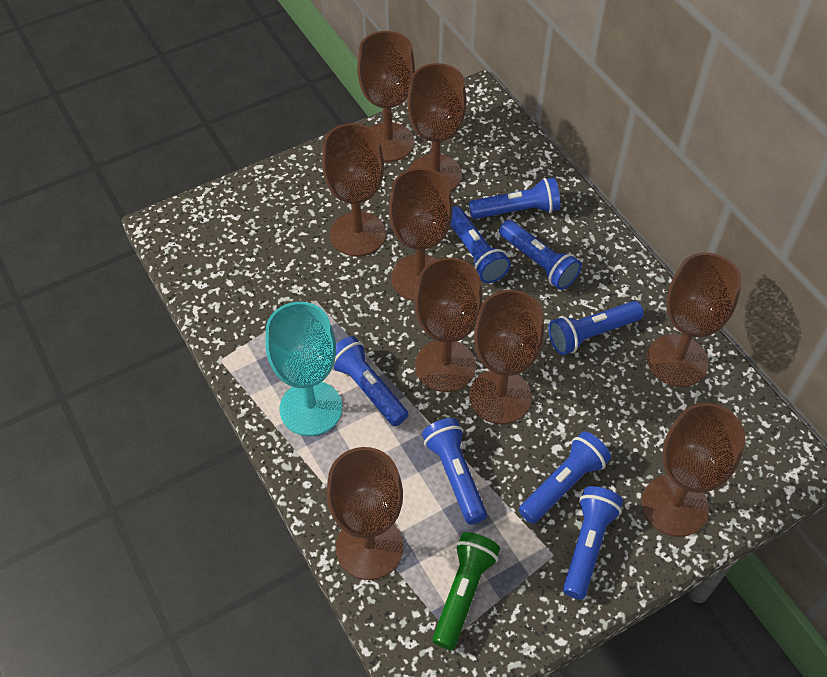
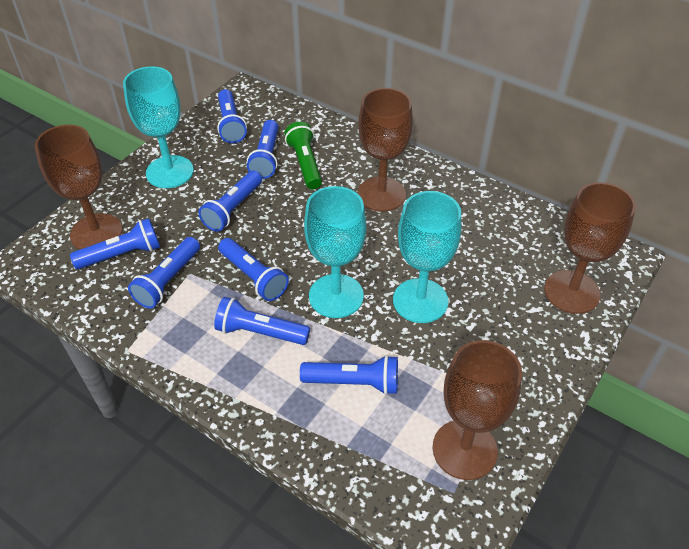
brown goblet: 9 -> 4
turquoise goblet: 1 -> 3

